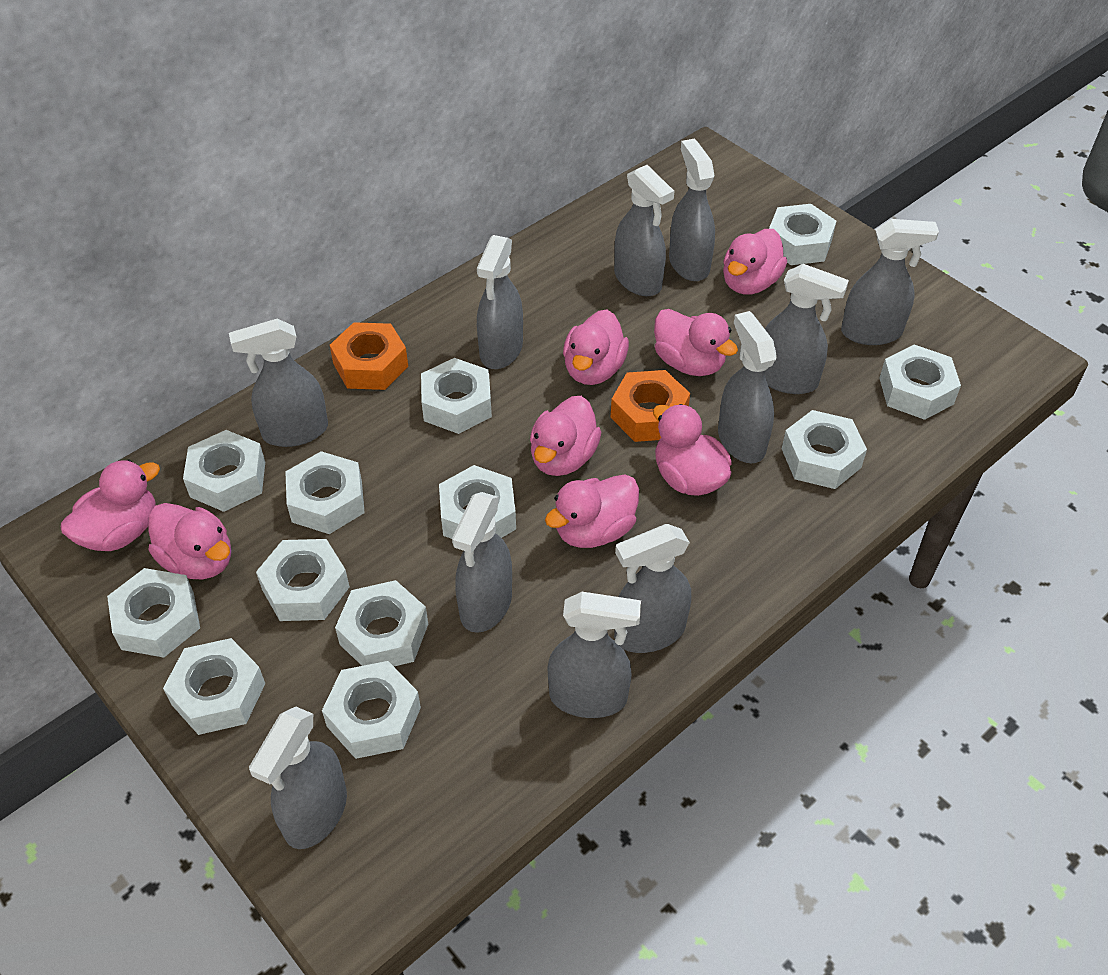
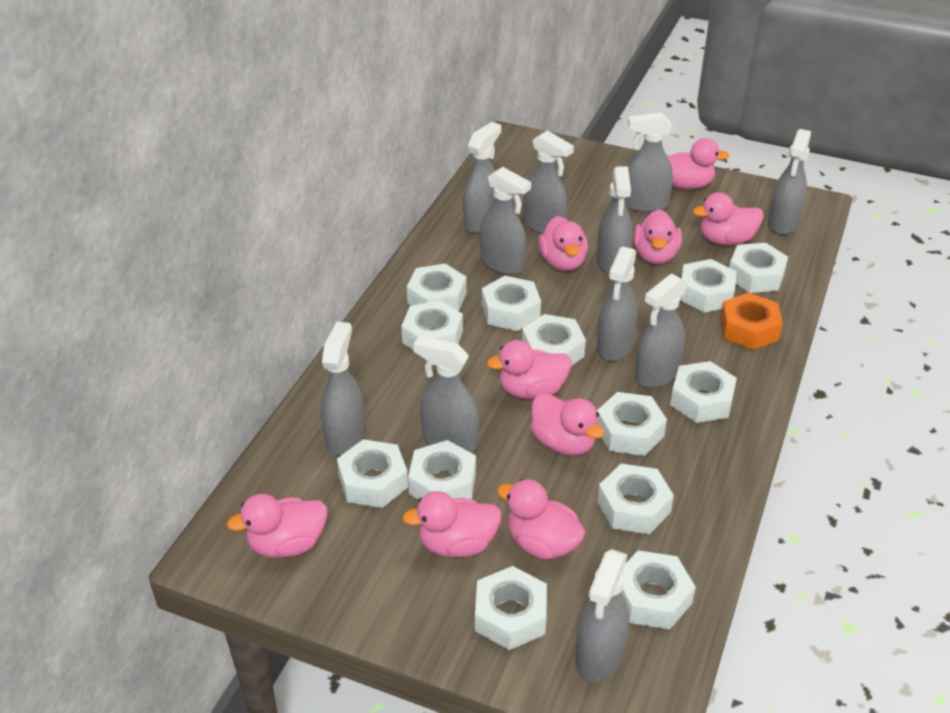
orange nut: 2 -> 1
pink duck: 8 -> 9
white nut: 12 -> 13

